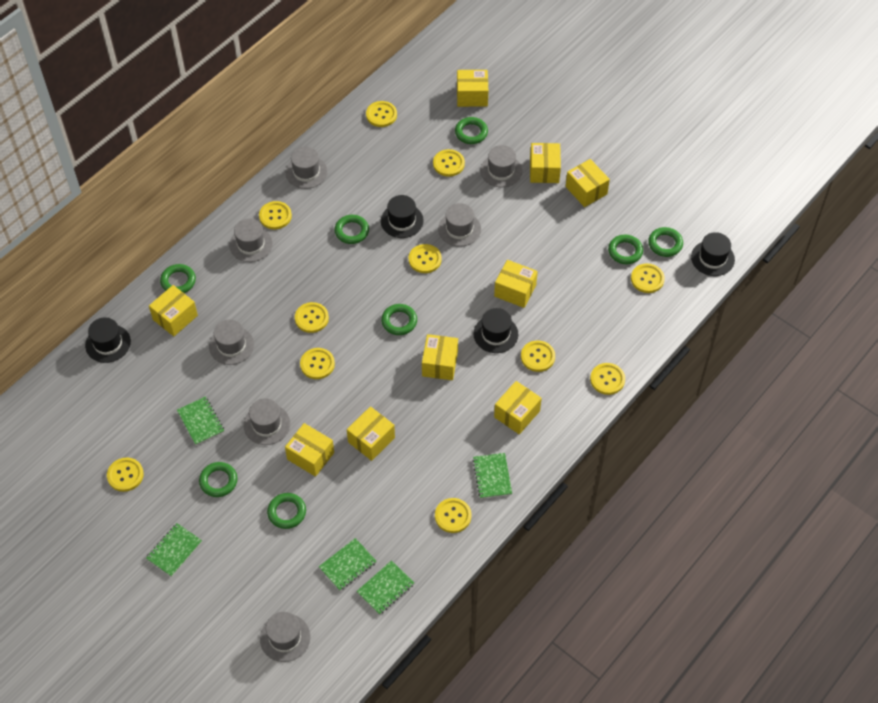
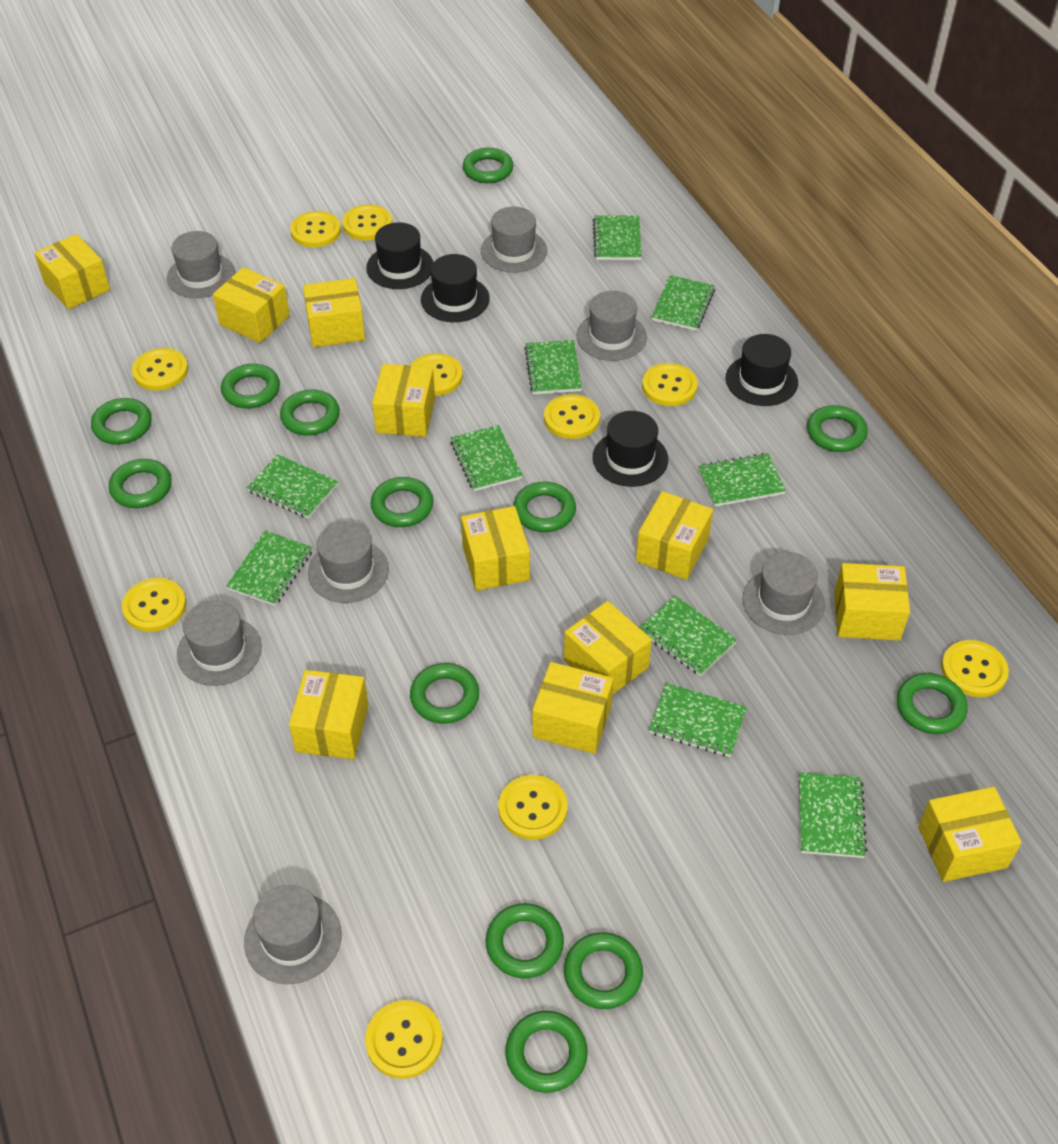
green notebook: 5 -> 10
green ring: 8 -> 13
yellow box: 9 -> 11
yellow button: 11 -> 10

